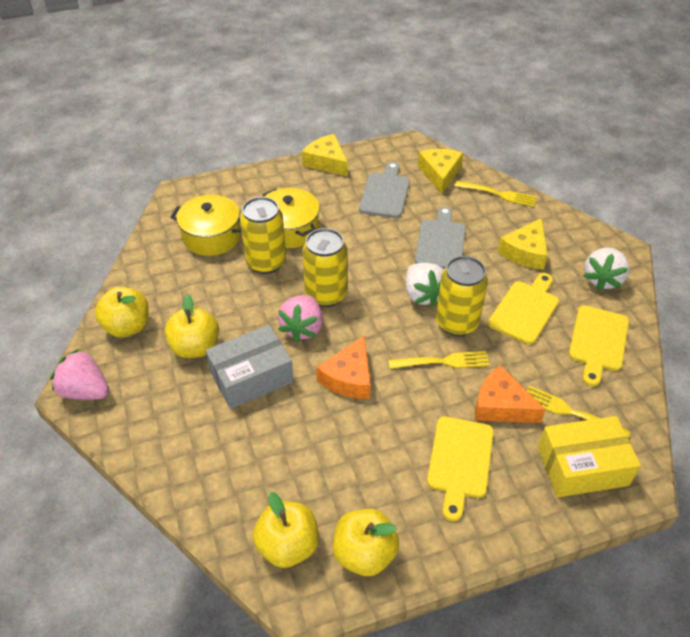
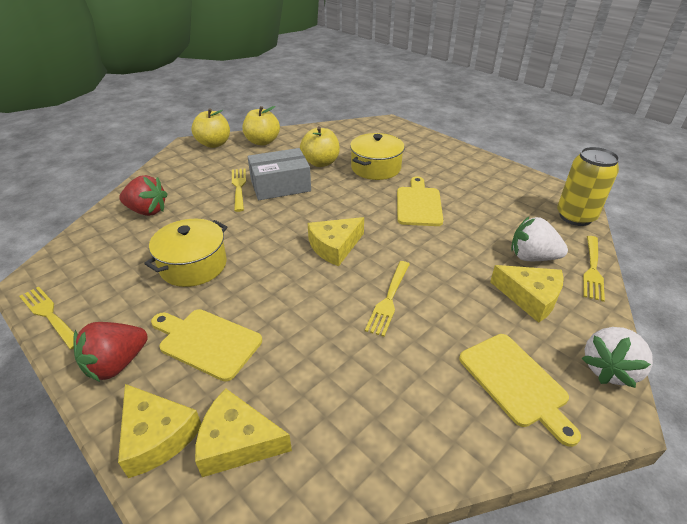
grey cutting board: 2 -> 0
orange cheese: 2 -> 0
pink strawberry: 2 -> 0
red strawberry: 0 -> 2
yellow apple: 4 -> 3
yellow box: 1 -> 0
yellow can: 3 -> 1
yellow cheese: 3 -> 4
yellow fork: 3 -> 4

